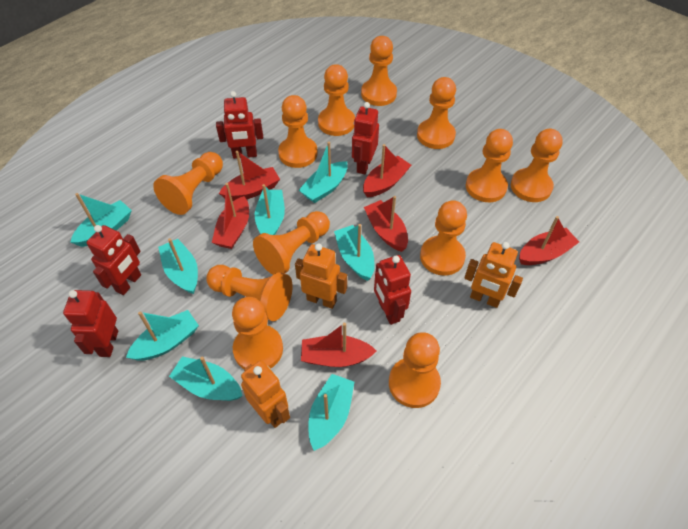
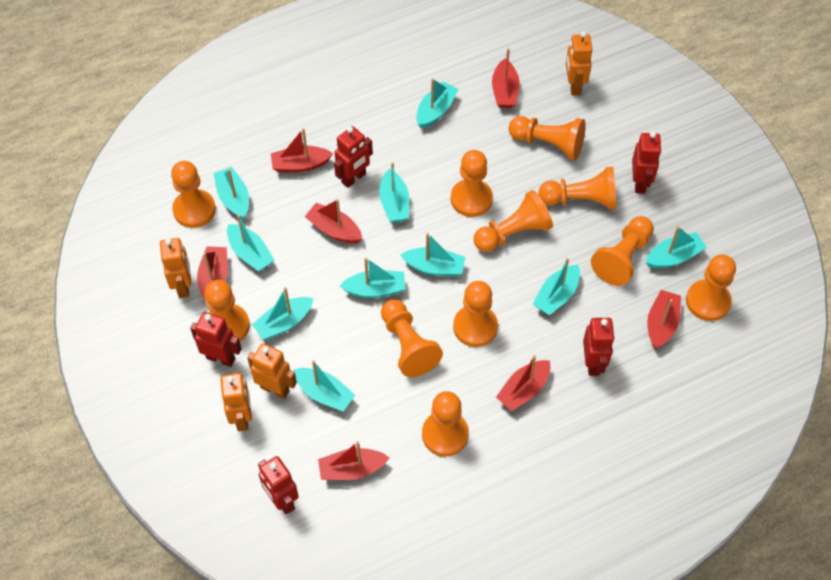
orange pawn: 12 -> 11
orange robot: 3 -> 4
red boat: 6 -> 7
turquoise boat: 8 -> 10

